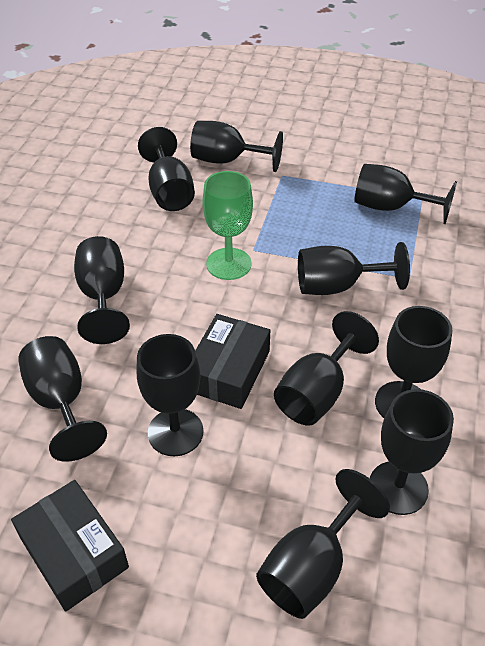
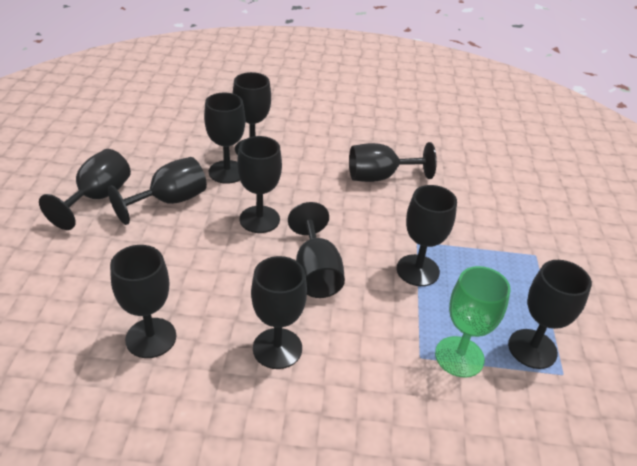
black box: 2 -> 0

